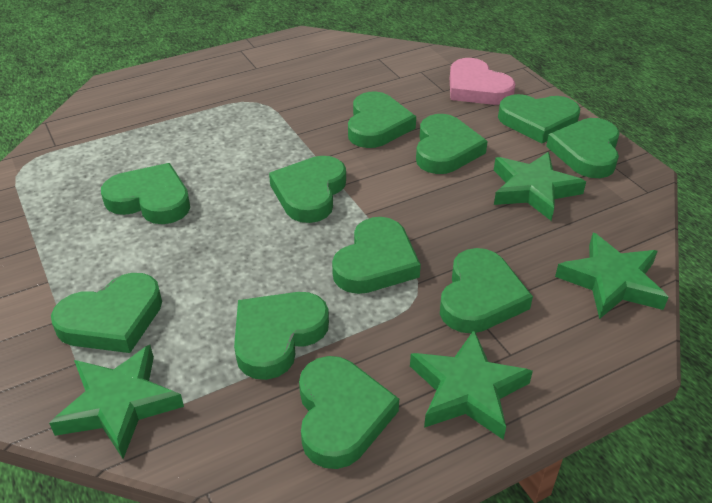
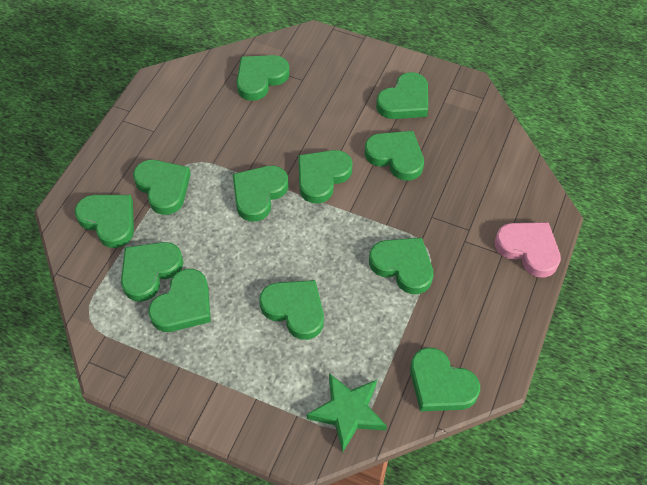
green heart: 11 -> 12
green star: 4 -> 1

